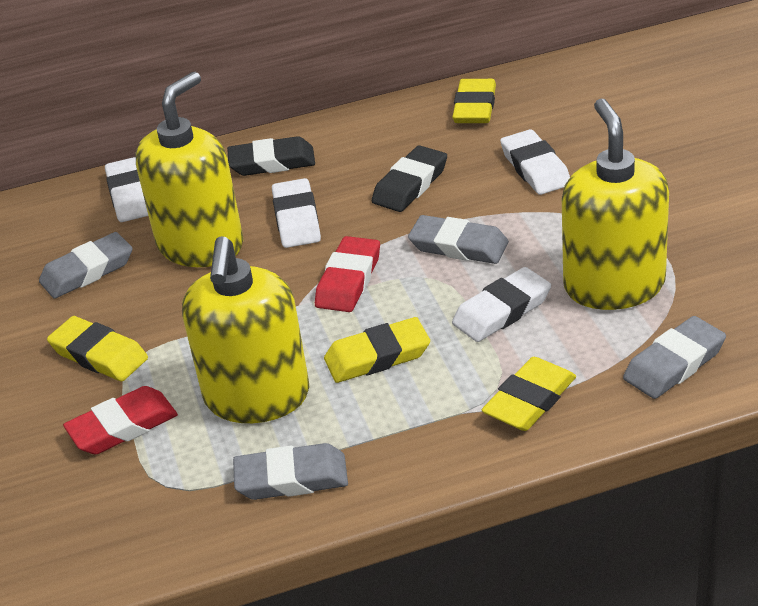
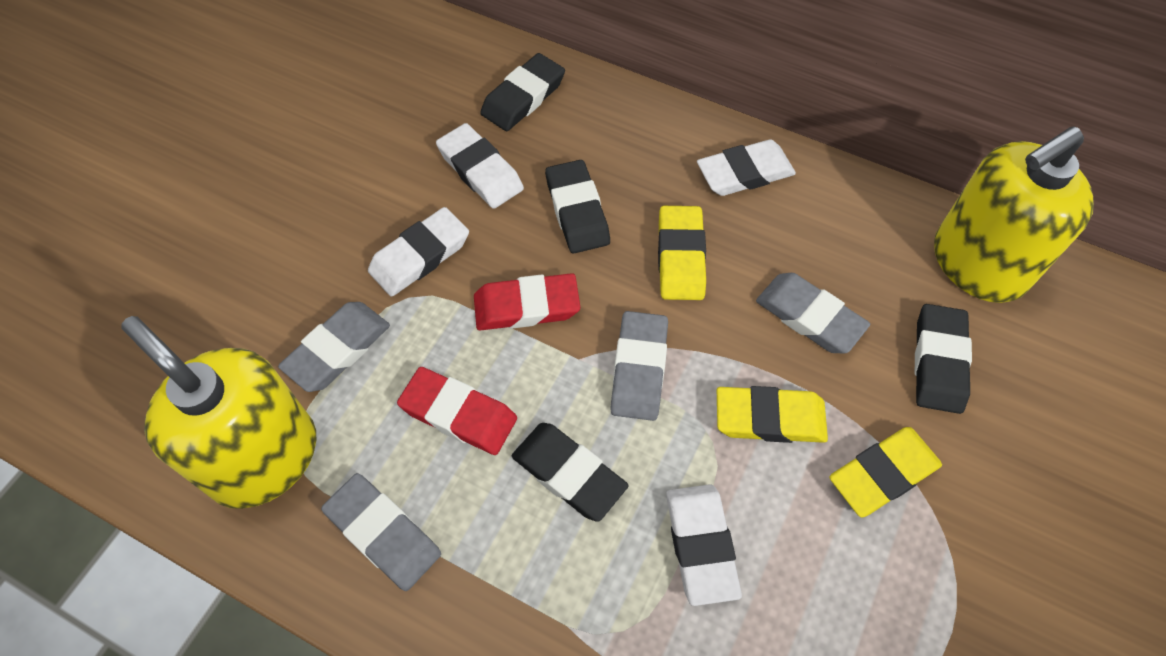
black eraser: 2 -> 4
yellow eraser: 4 -> 3
yellow soap dispenser: 3 -> 2

